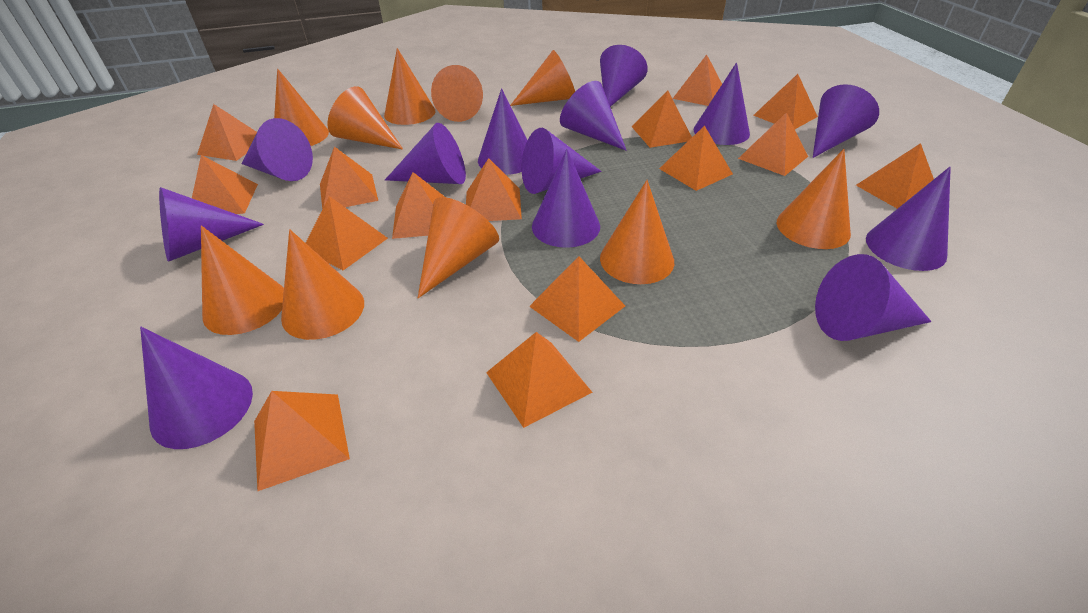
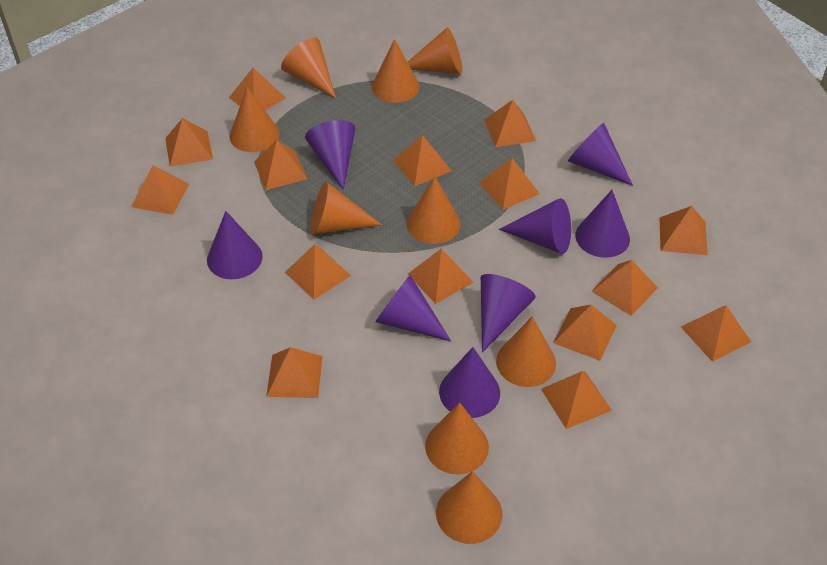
orange cone: 10 -> 9
purple cone: 13 -> 8

